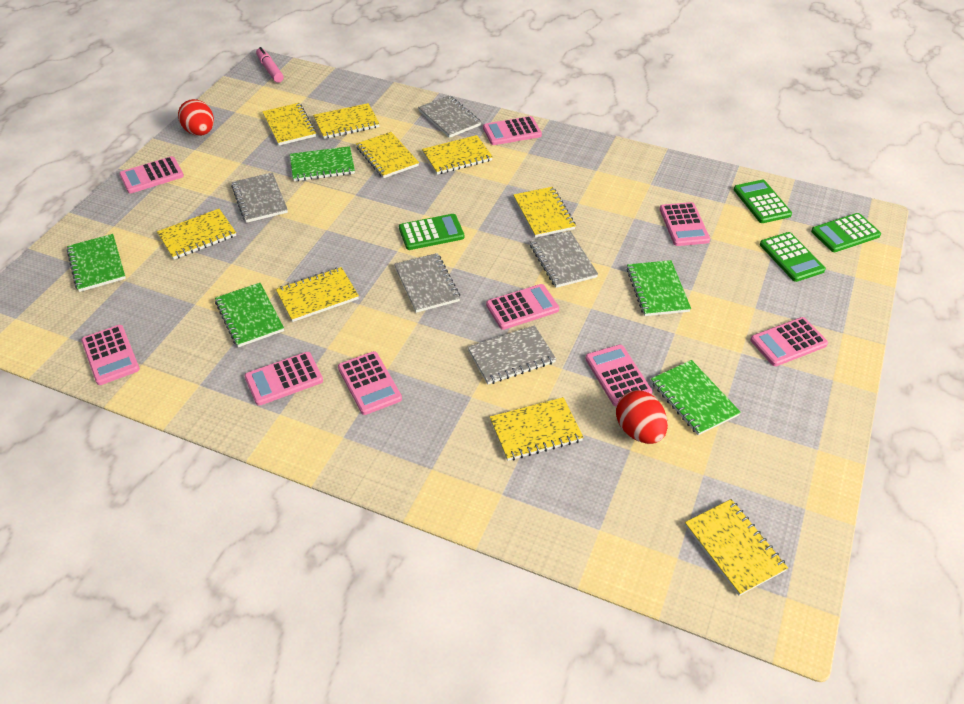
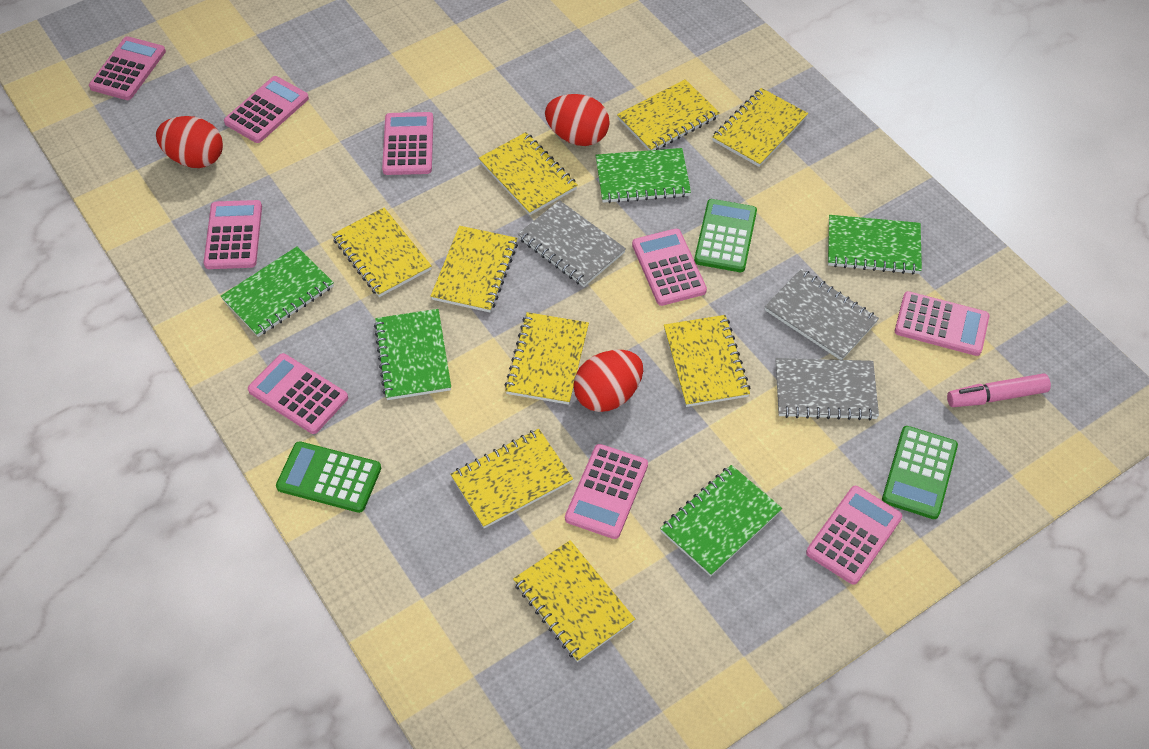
green calculator: 4 -> 3
grey notebook: 5 -> 3
red egg: 2 -> 3

